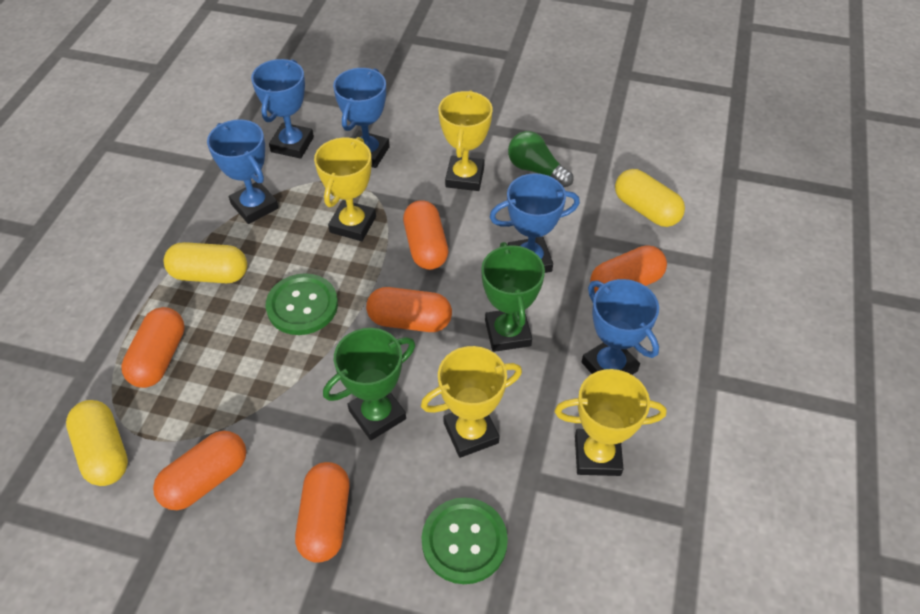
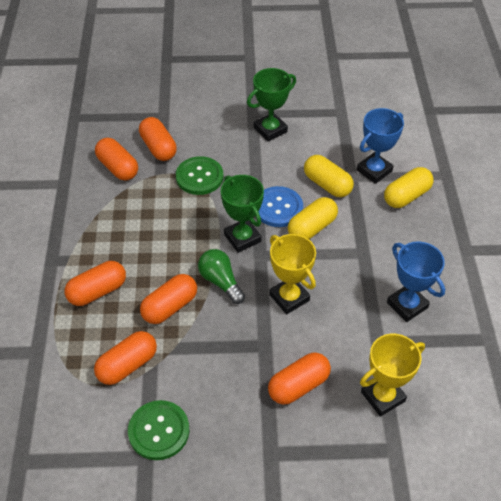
blue button: 0 -> 1
blue trophy: 5 -> 2
yellow trophy: 4 -> 2

